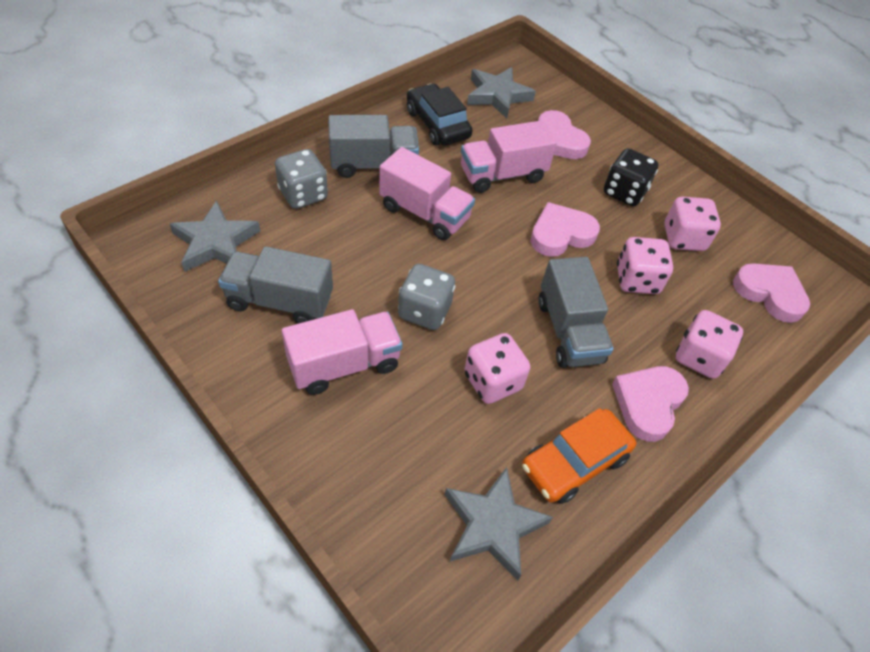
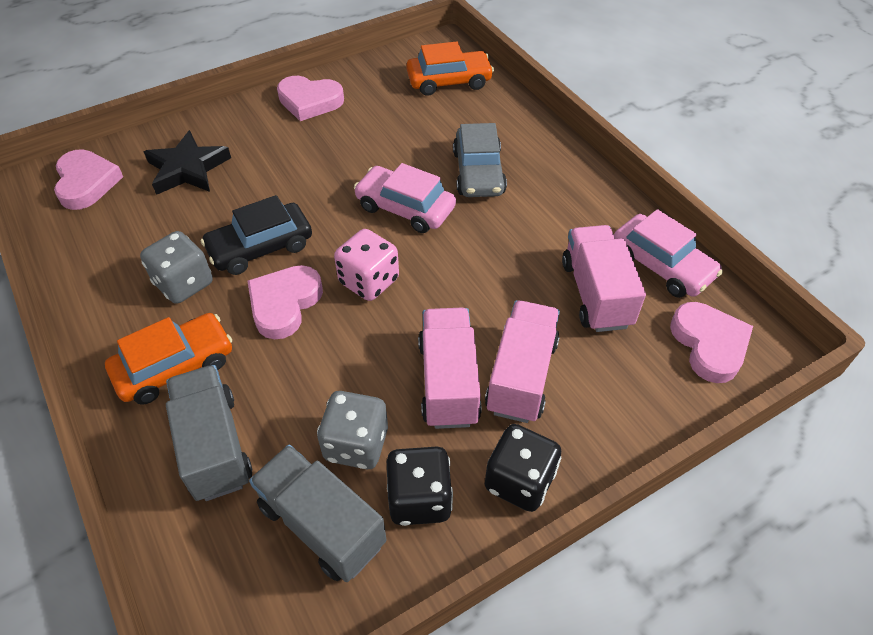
black dice: 1 -> 2
black star: 0 -> 1
grey car: 0 -> 1
grey star: 3 -> 0
grey truck: 3 -> 2
orange car: 1 -> 2
pink car: 0 -> 2
pink dice: 4 -> 1

